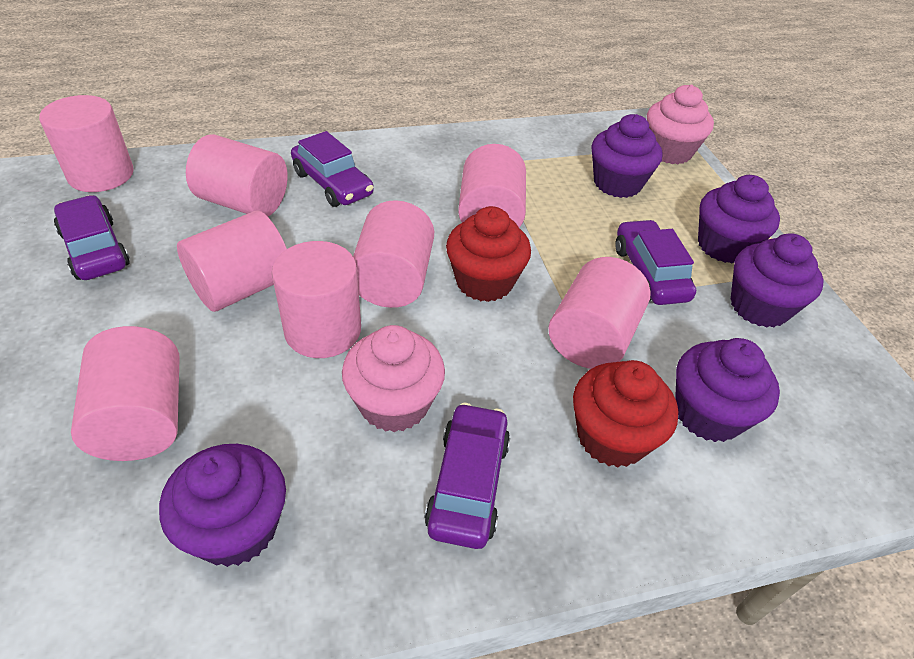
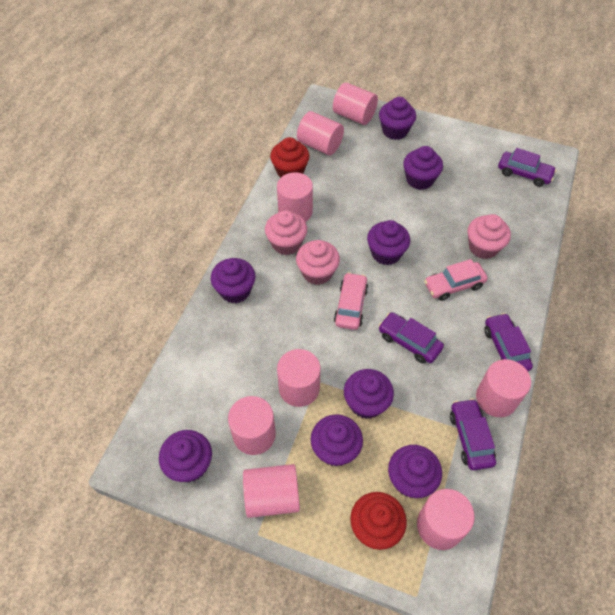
pink car: 0 -> 2
pink cupcake: 2 -> 3
purple cupcake: 5 -> 8

